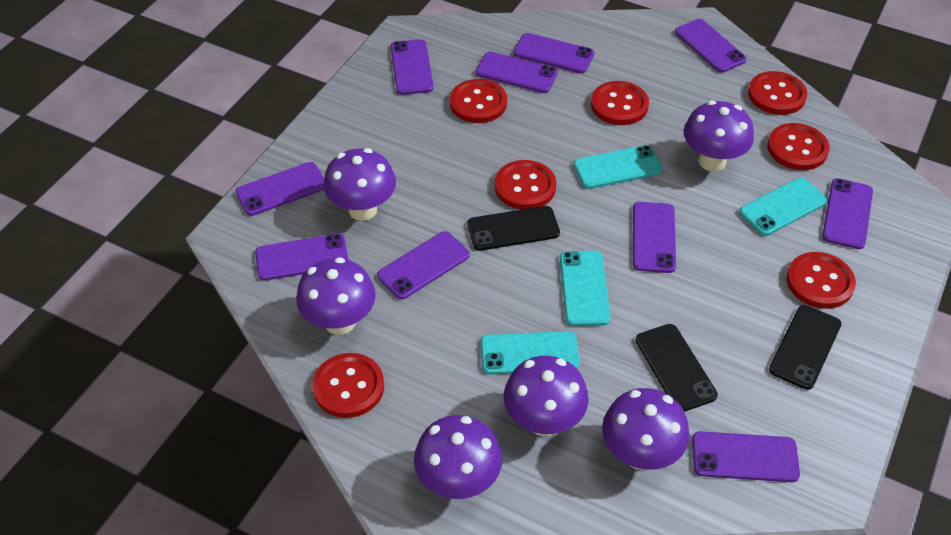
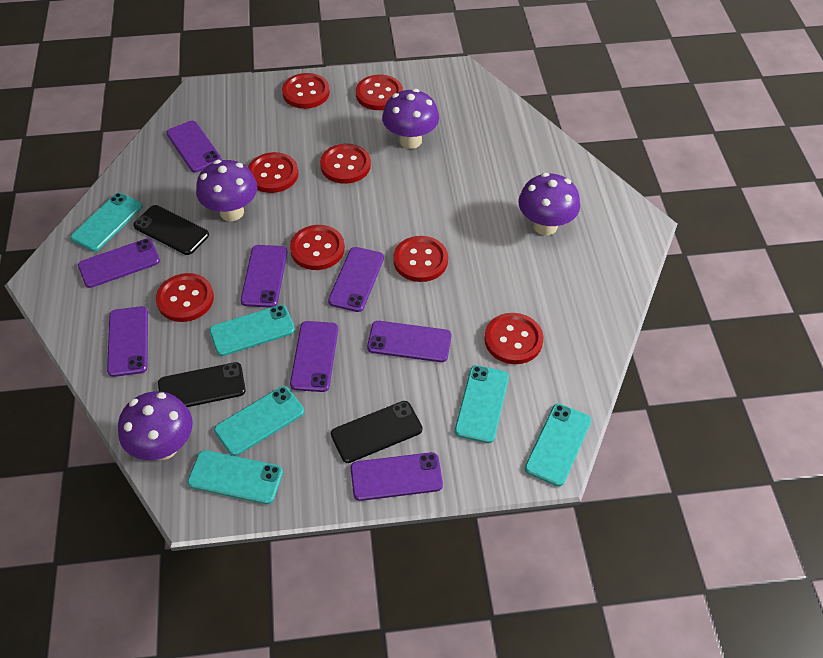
purple mushroom: 6 -> 4
purple phone: 10 -> 8
red button: 7 -> 8
turquoise phone: 4 -> 6

